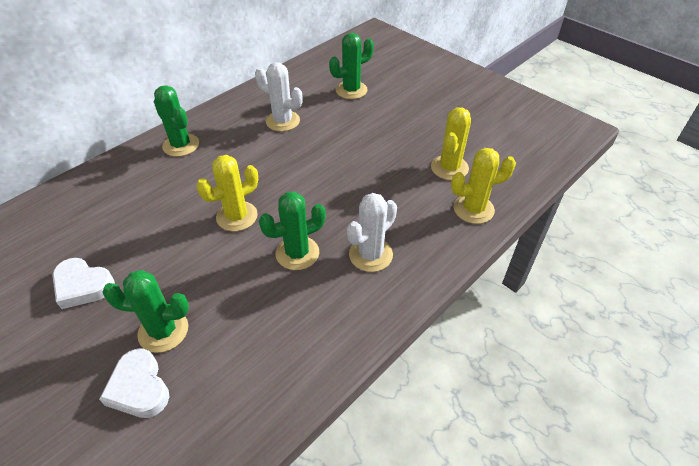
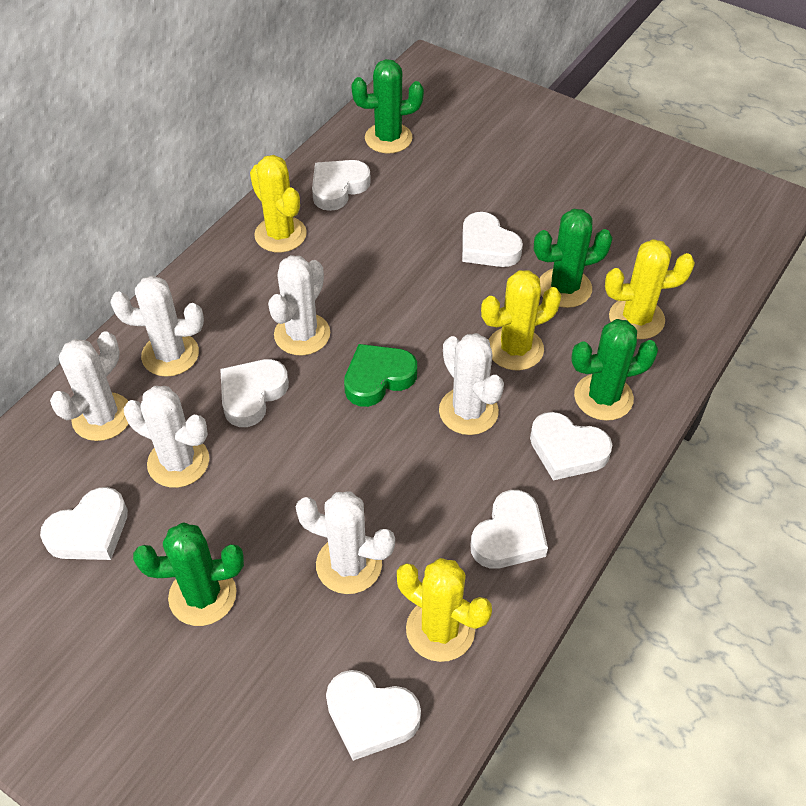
green heart: 0 -> 1
white cactus: 2 -> 6
white heart: 2 -> 7
yellow cactus: 3 -> 4

